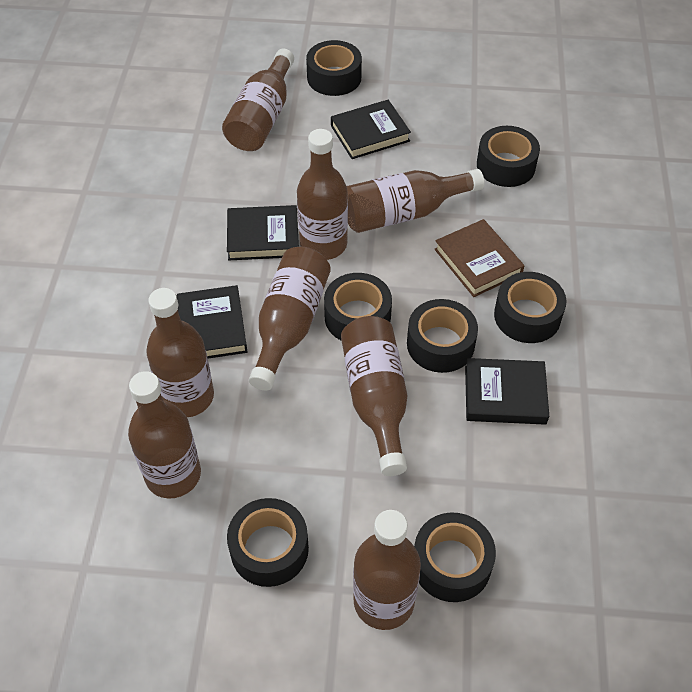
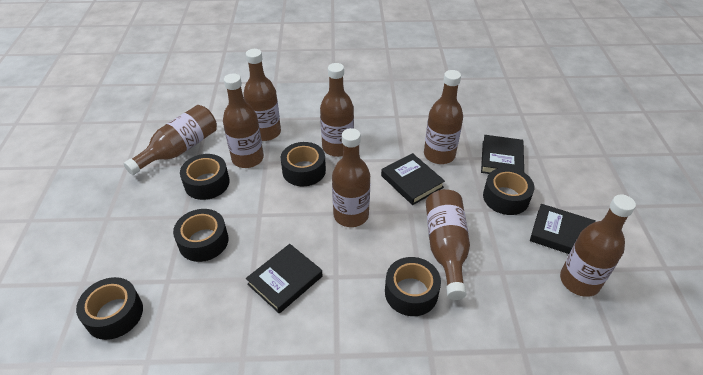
black tape: 7 -> 6
brown book: 1 -> 0

